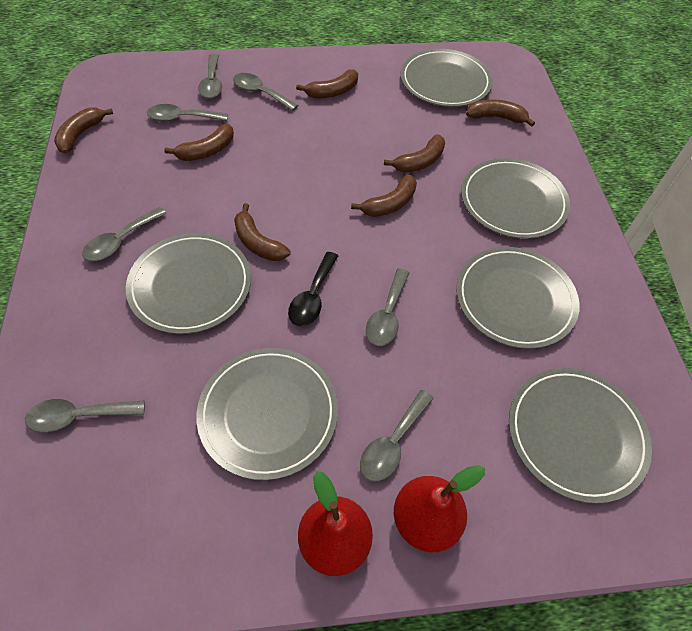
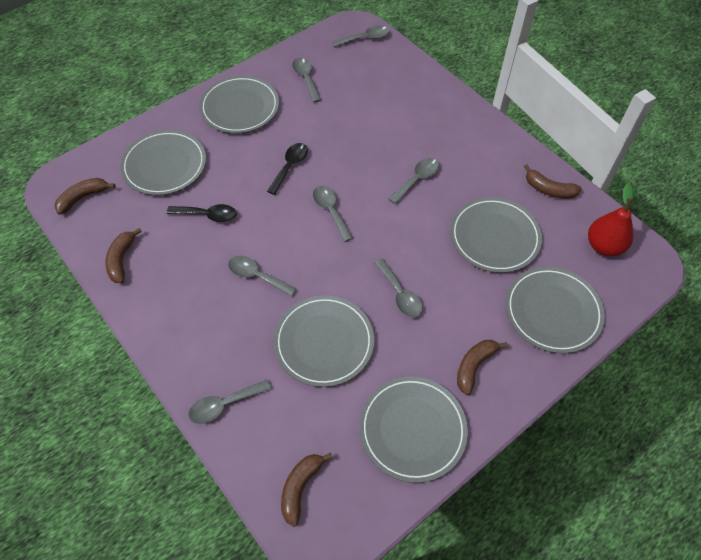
black spoon: 1 -> 2
brown banana: 7 -> 5
red pear: 2 -> 1

